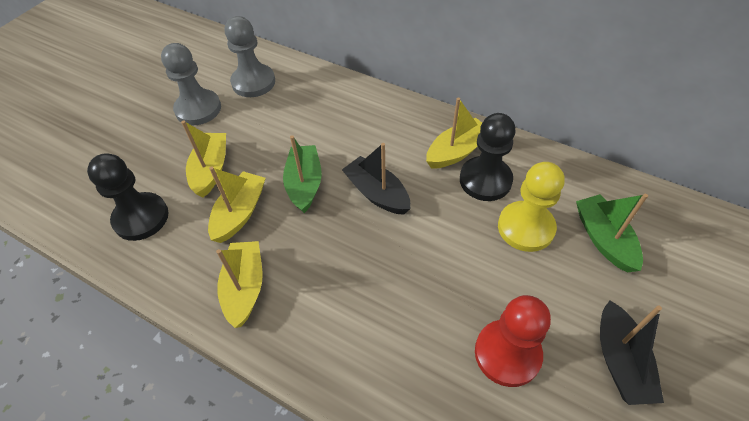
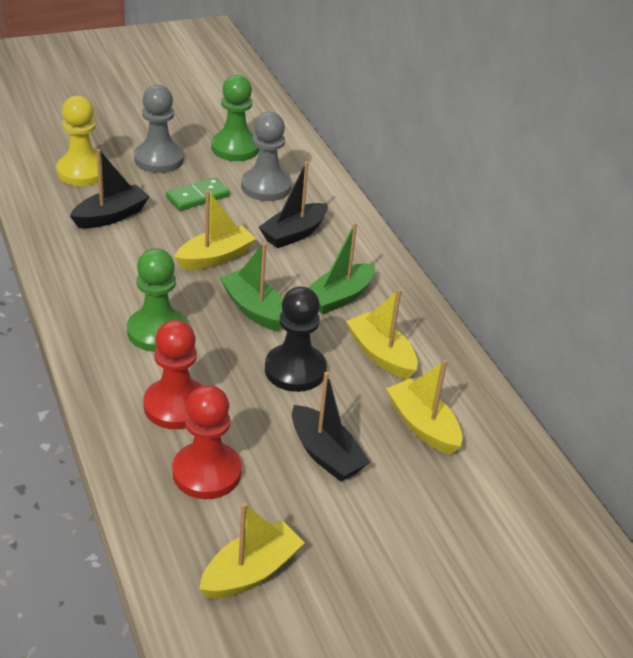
black boat: 2 -> 3
black pawn: 2 -> 1
green domino: 0 -> 1
green pawn: 0 -> 2
red pawn: 1 -> 2

